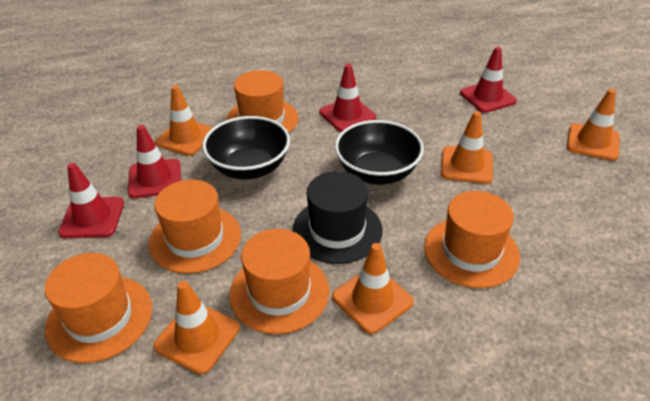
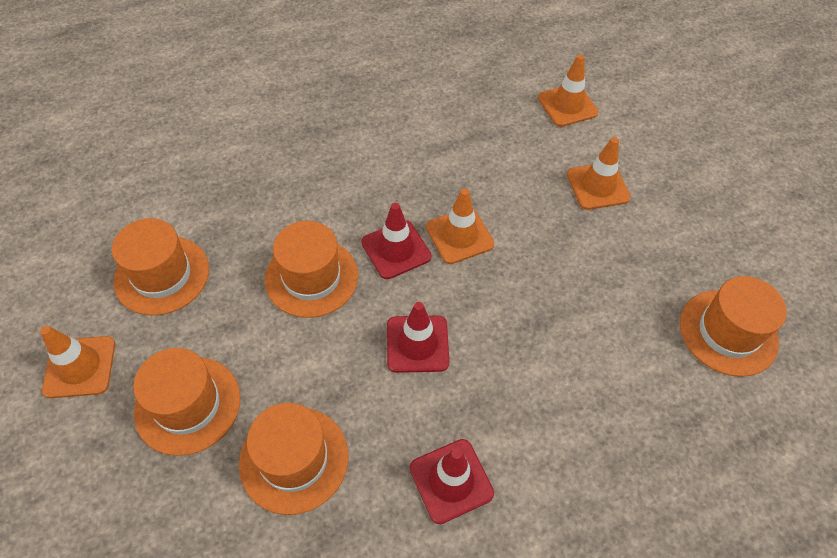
black bowl: 2 -> 0
black hat: 1 -> 0
orange traffic cone: 5 -> 4
red traffic cone: 4 -> 3

